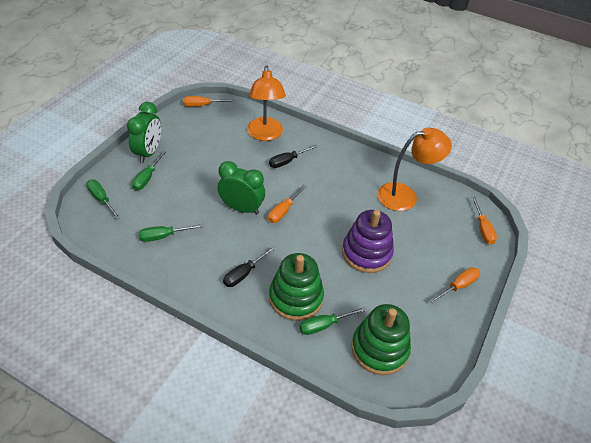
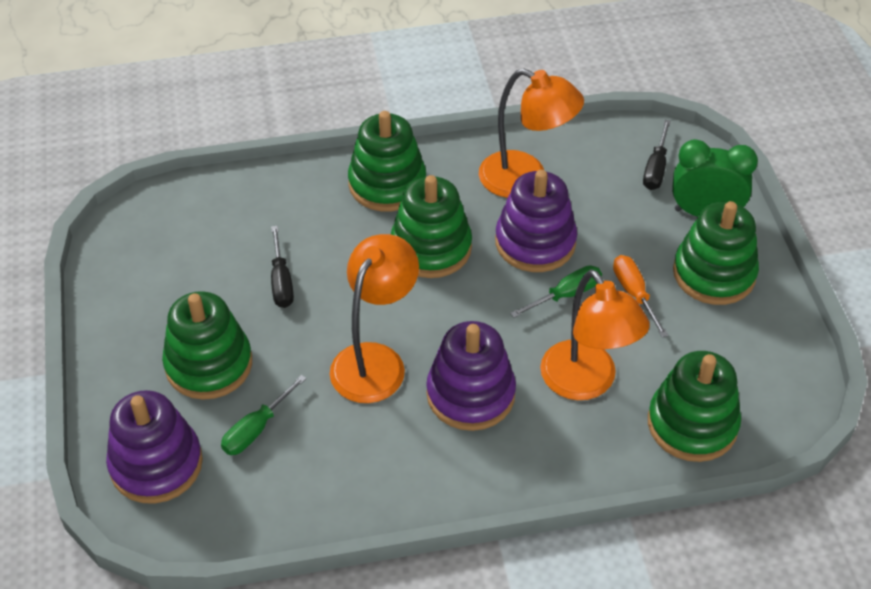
green clock: 2 -> 1
green screwdriver: 4 -> 2
green stacking toy: 2 -> 5
orange lamp: 2 -> 3
orange screwdriver: 4 -> 1
purple stacking toy: 1 -> 3

